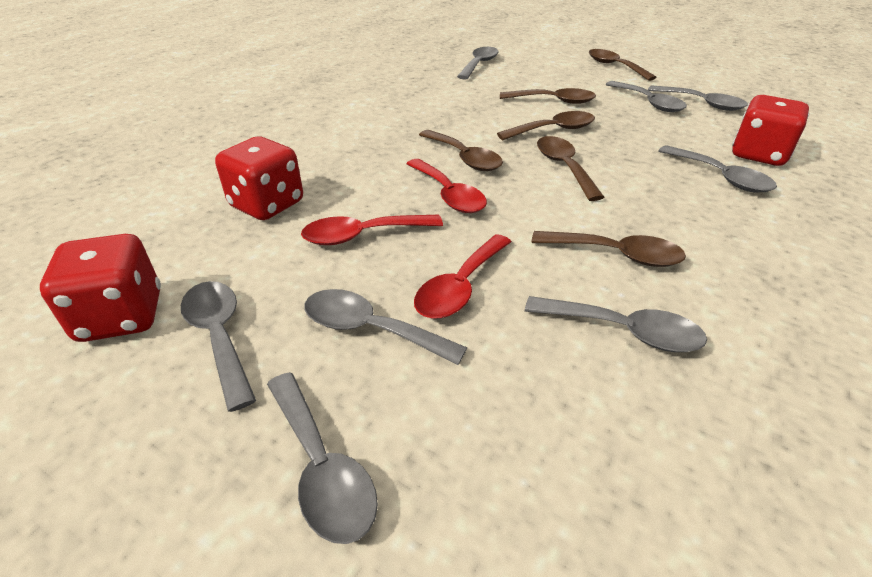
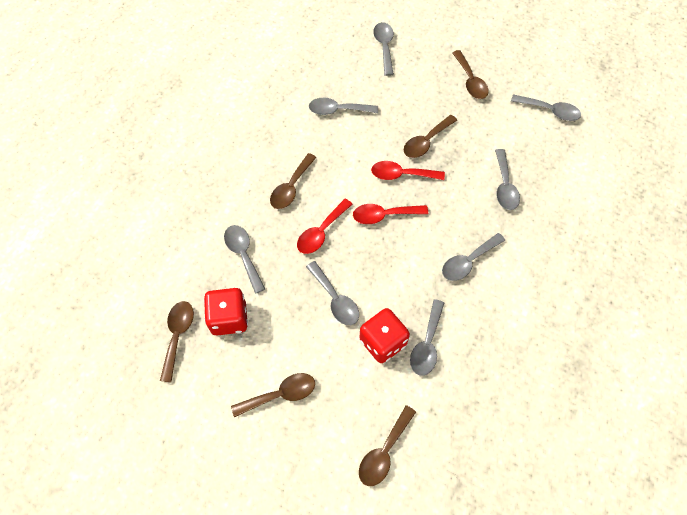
red dice: 3 -> 2

